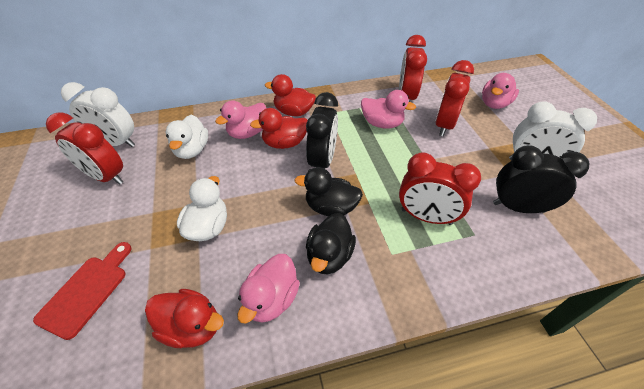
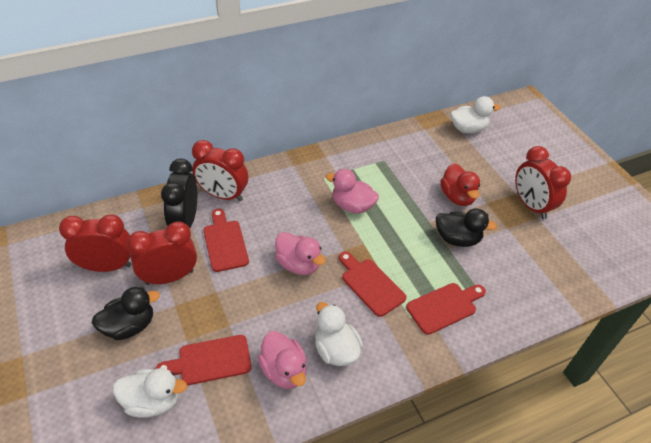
black clock: 2 -> 1
pink duck: 4 -> 3
red cutting board: 1 -> 4
red duck: 3 -> 1
white clock: 2 -> 0
white duck: 2 -> 3

